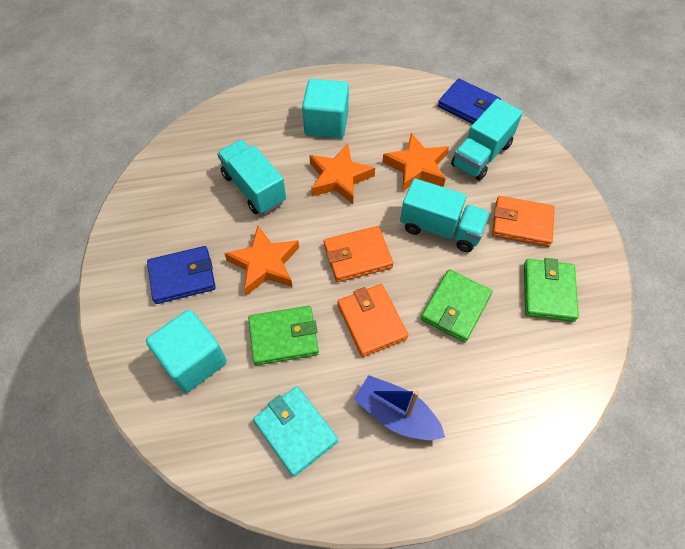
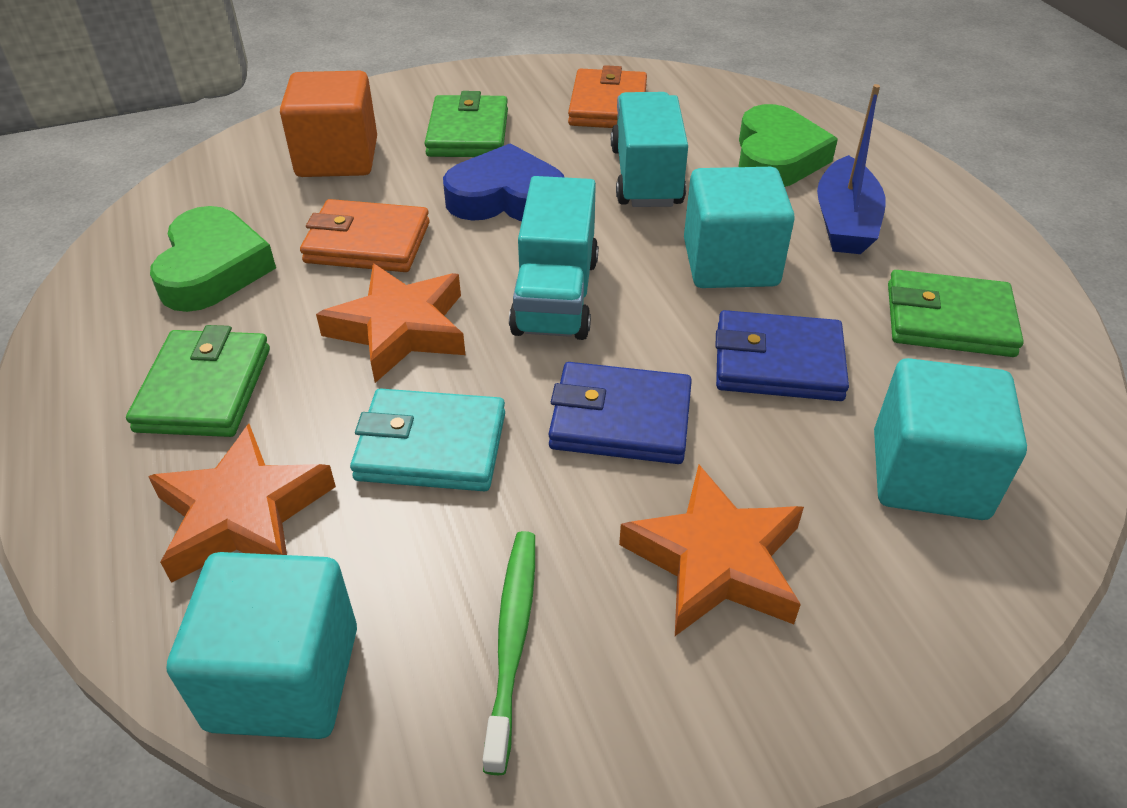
blue heart: 0 -> 1
green heart: 0 -> 2
green toothbrush: 0 -> 1
orange cube: 0 -> 1
orange wallet: 3 -> 2
turquoise cube: 2 -> 3
turquoise truck: 3 -> 2

